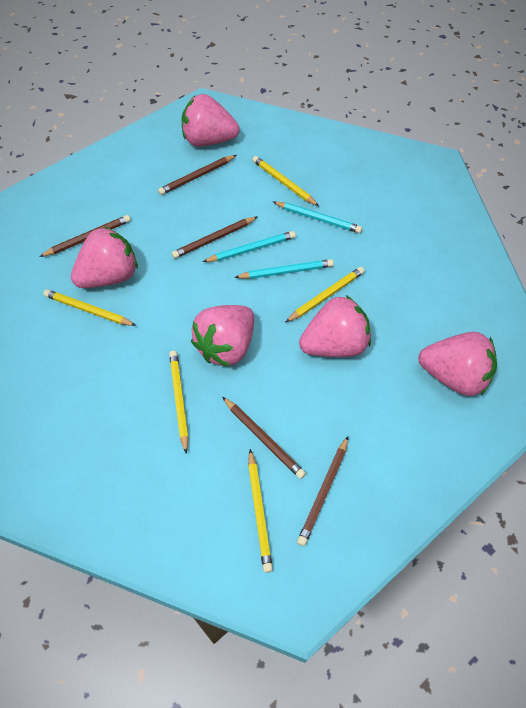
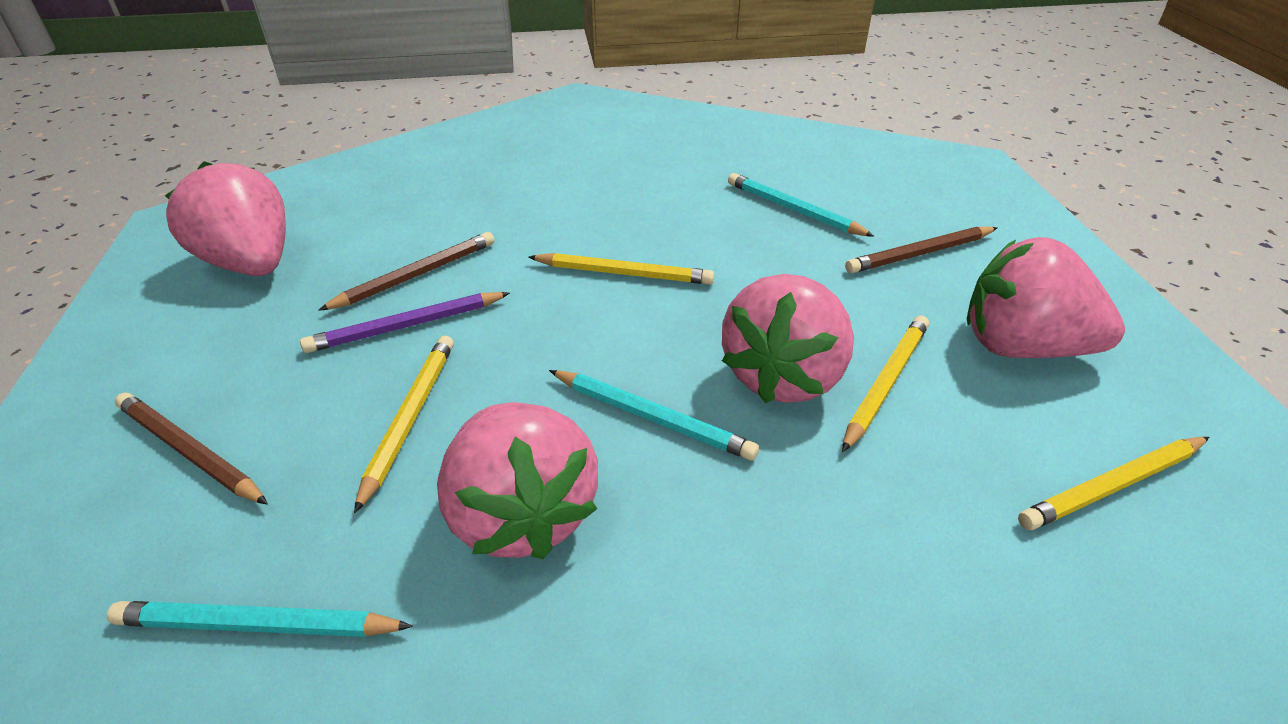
brown pencil: 5 -> 3
pink strawberry: 5 -> 4
purple pencil: 0 -> 1
yellow pencil: 5 -> 4

